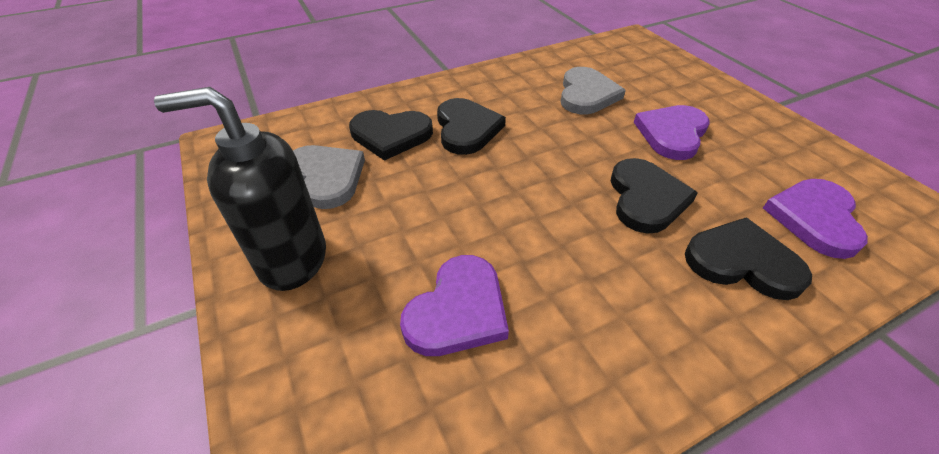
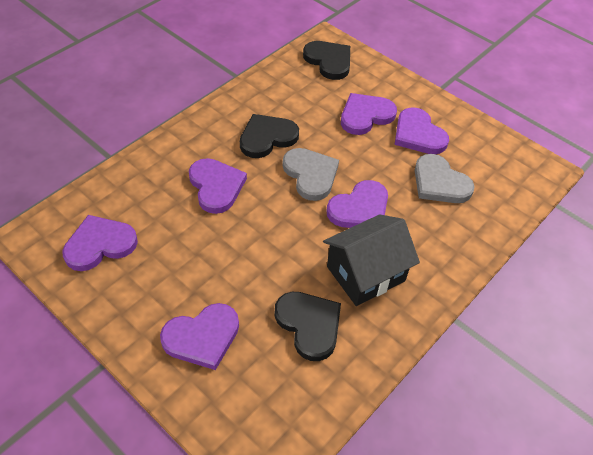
black heart: 4 -> 3
black house: 0 -> 1
black soap dispenser: 1 -> 0
purple heart: 3 -> 6

